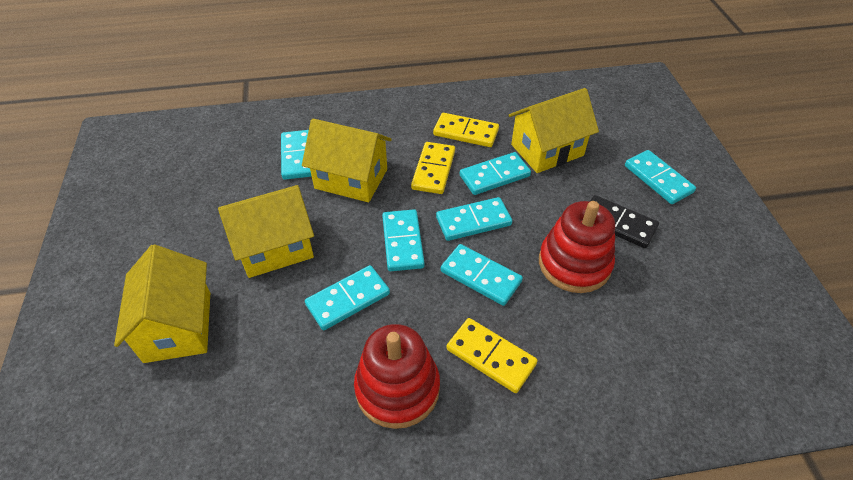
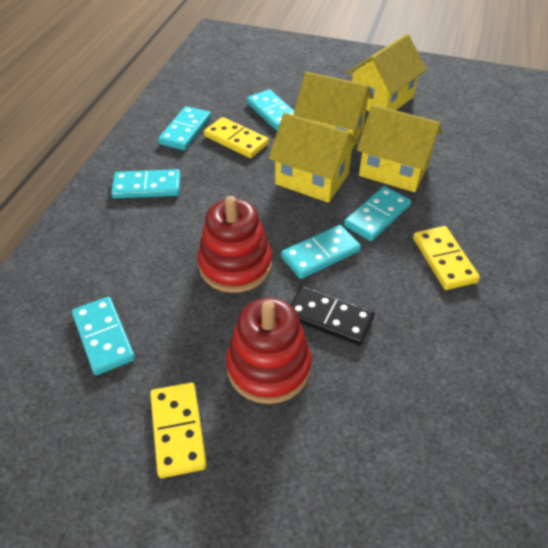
turquoise domino: 7 -> 6

